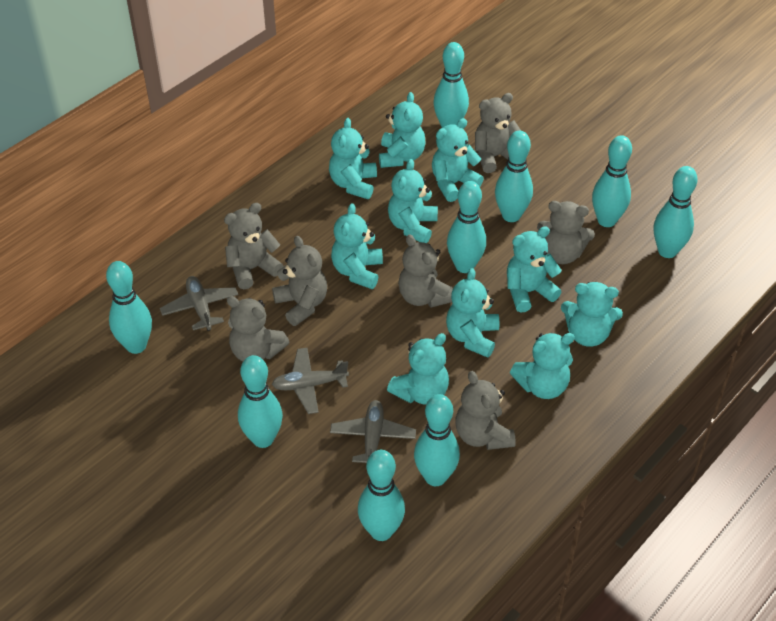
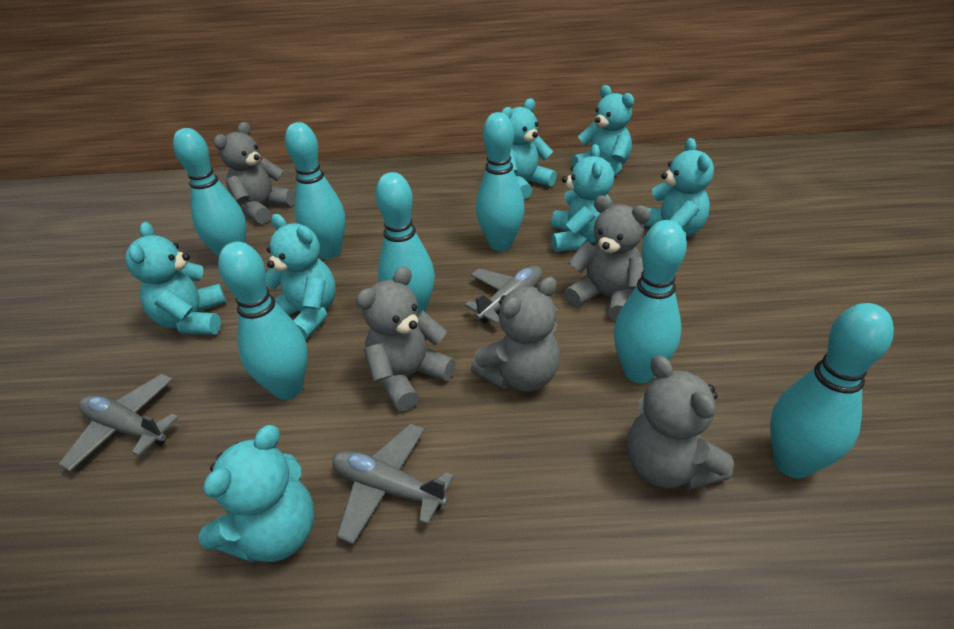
grey teddy bear: 7 -> 5
turquoise bowling pin: 9 -> 7
turquoise teddy bear: 10 -> 7

